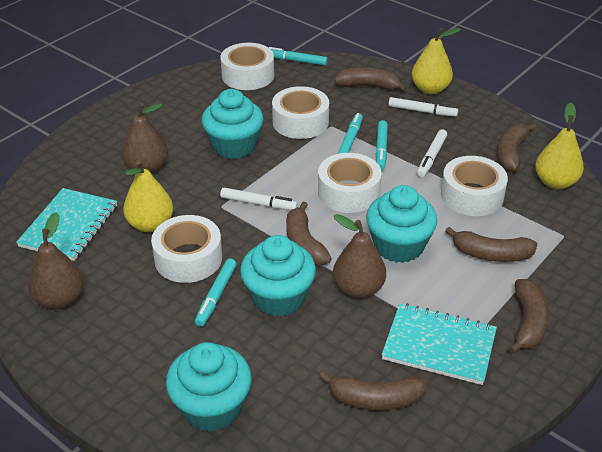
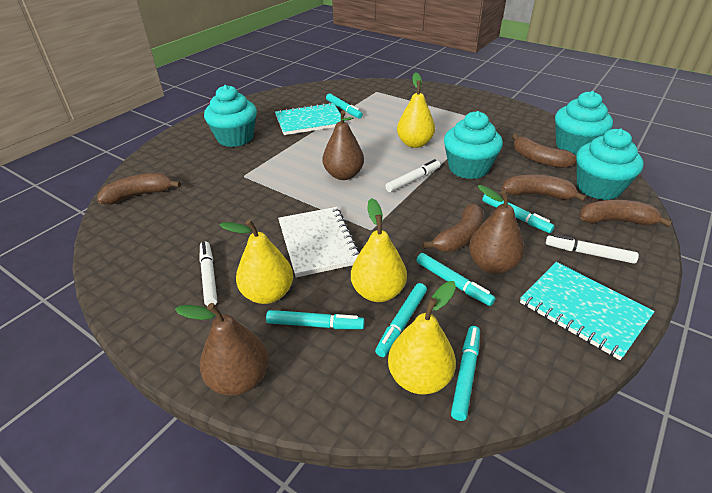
brown banana: 6 -> 5
turquoise marker: 4 -> 6
white notebook: 0 -> 1
white tape: 5 -> 0
yellow pear: 3 -> 4

